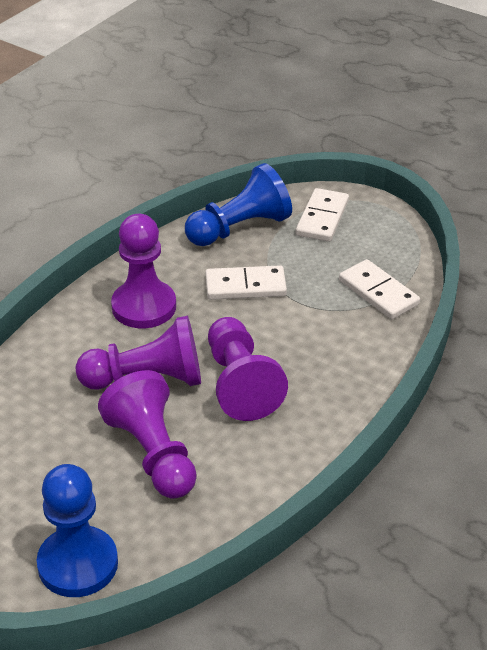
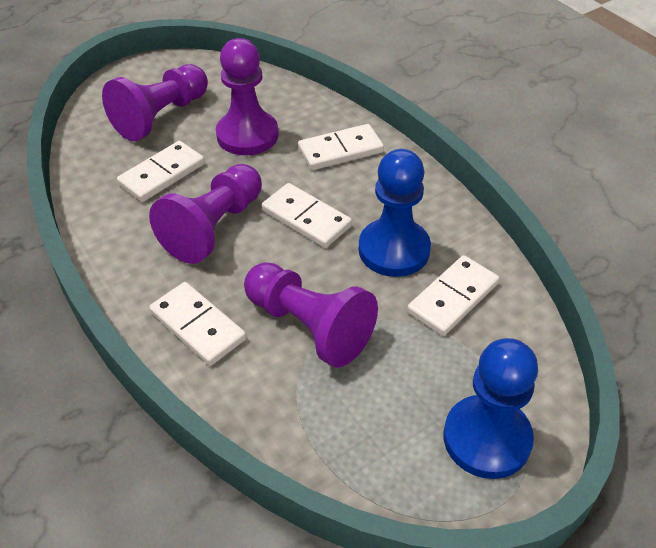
white domino: 3 -> 5

